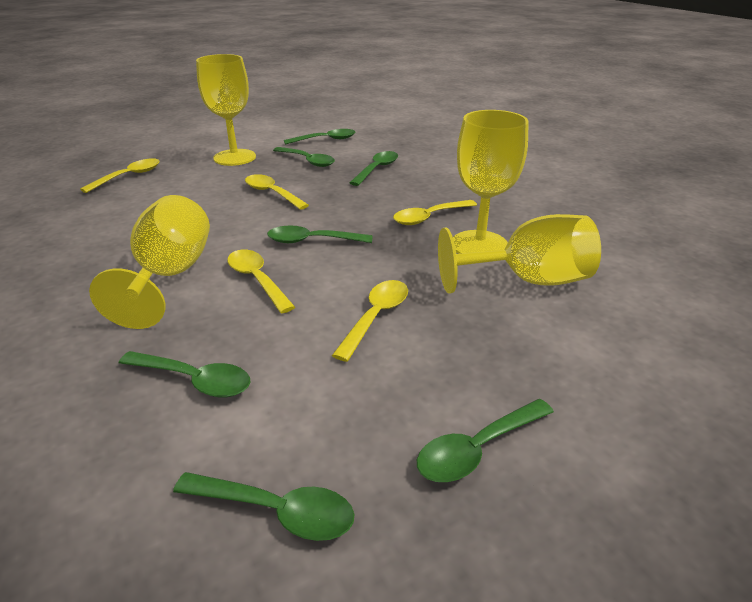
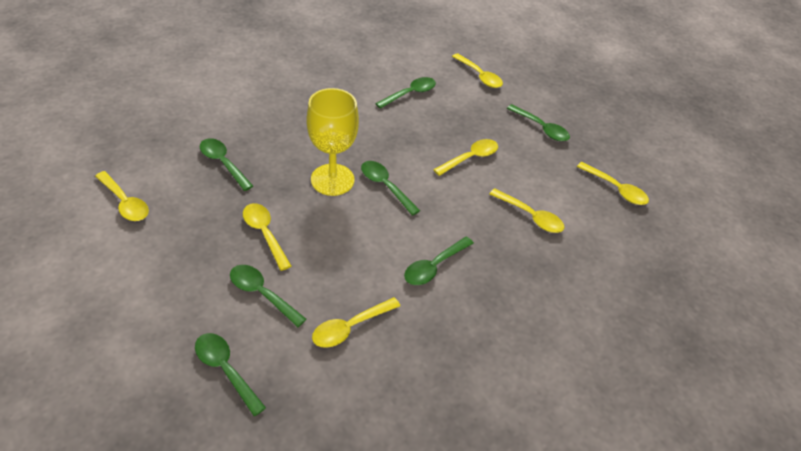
yellow goblet: 4 -> 1
yellow spoon: 5 -> 7

